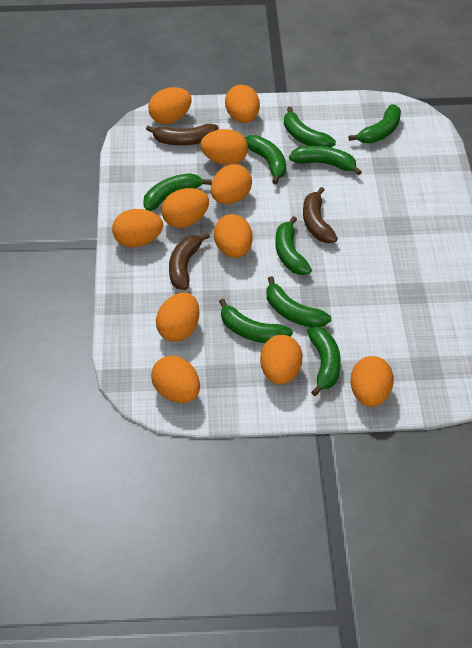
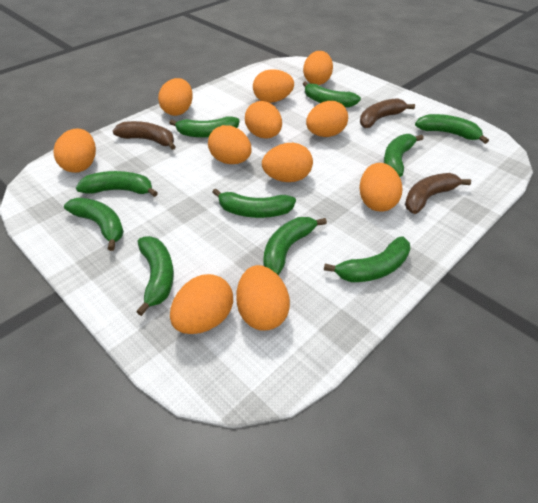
green banana: 9 -> 10

